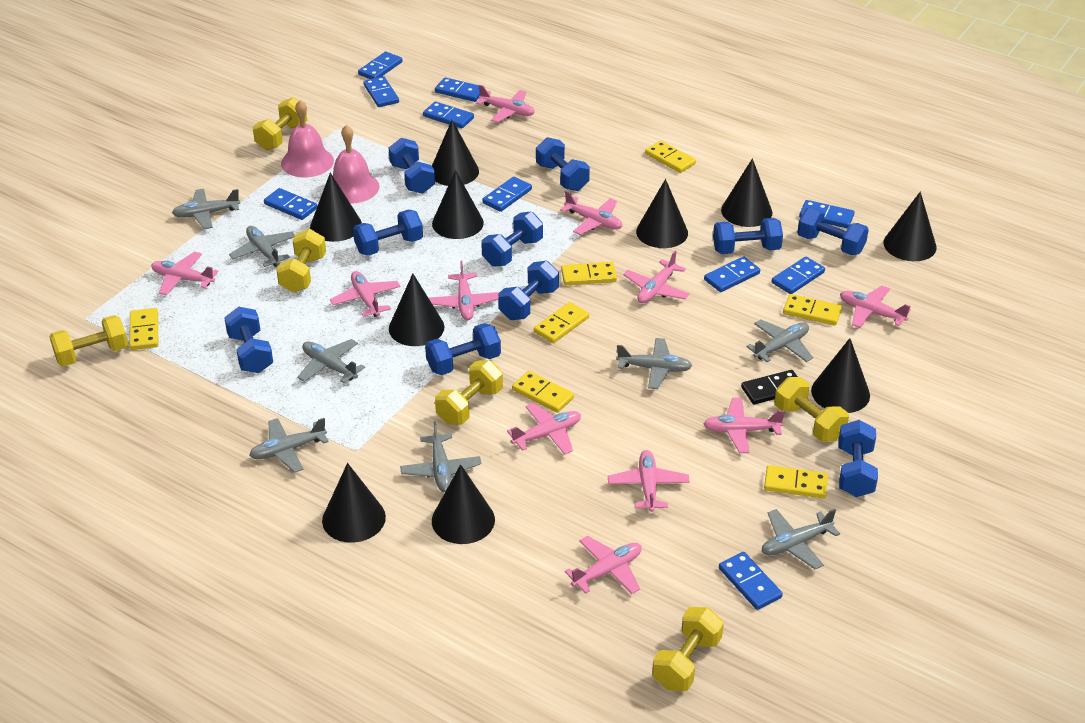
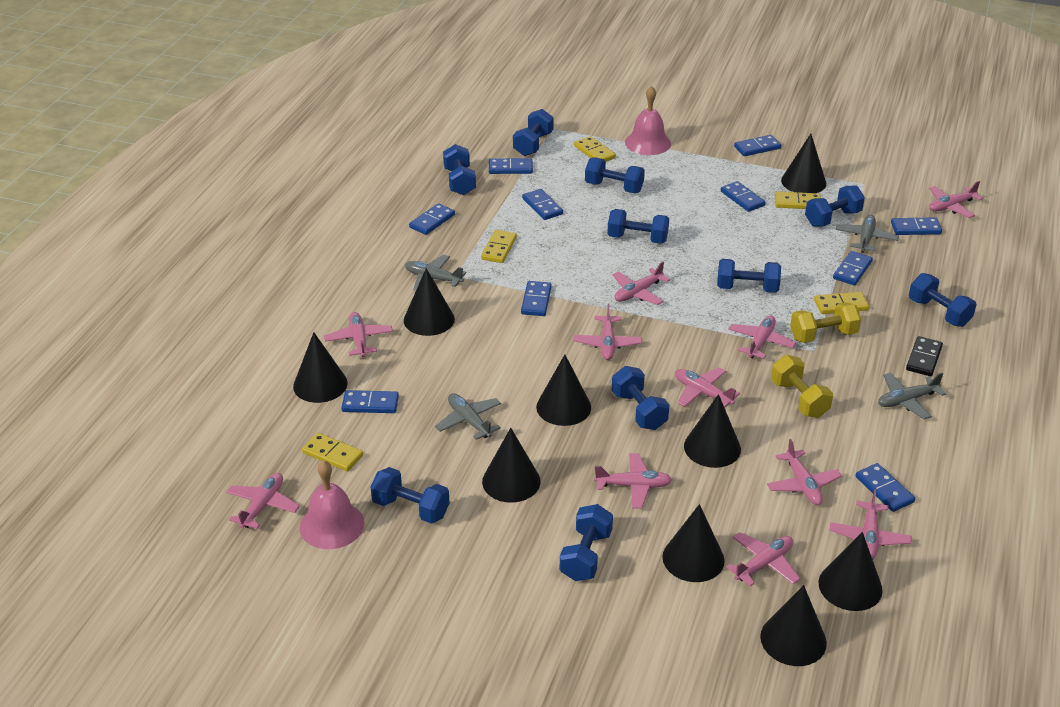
black cone: 10 -> 9
grey plane: 8 -> 4
yellow domino: 7 -> 5
yellow dumbbell: 6 -> 2

